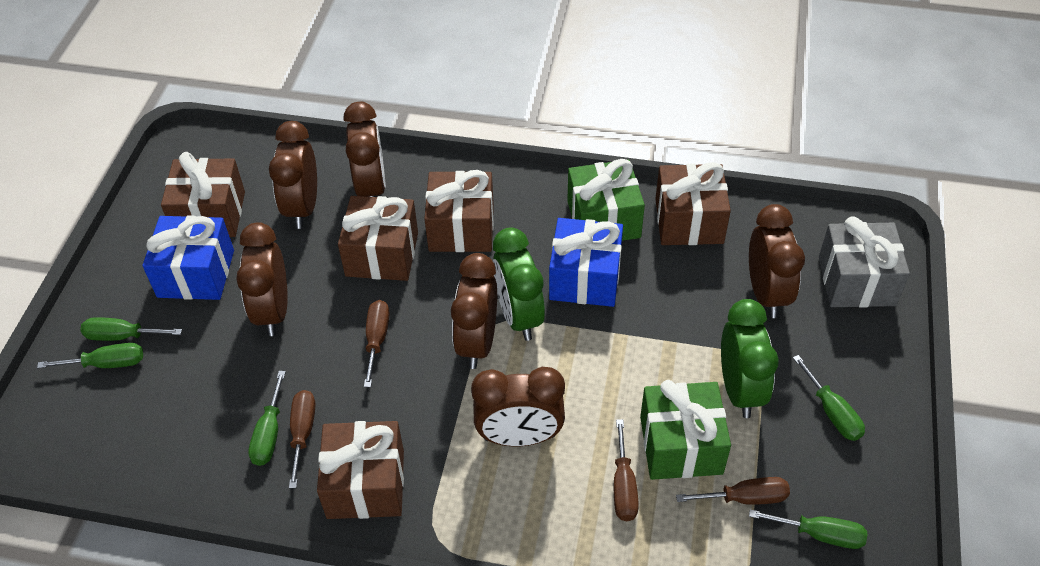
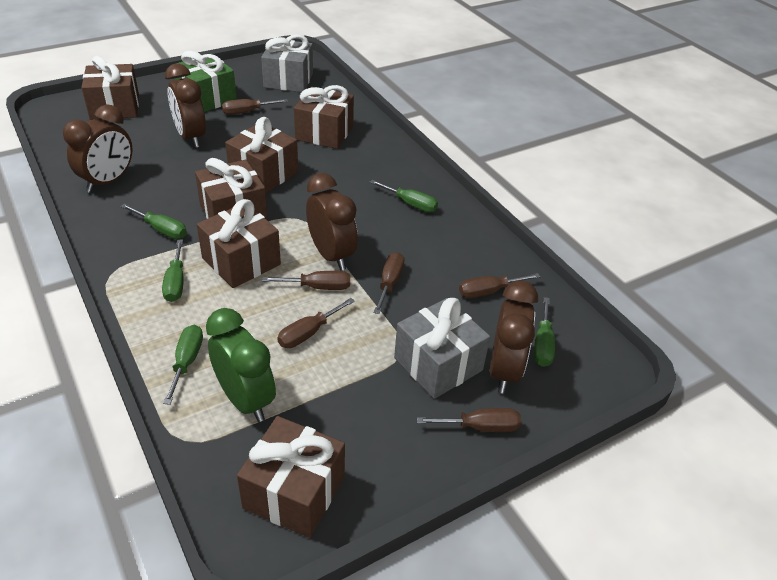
blue gift: 2 -> 0
brown clock: 6 -> 4
brown gift: 5 -> 6
brown screwdriver: 4 -> 6
green clock: 2 -> 1
green gift: 2 -> 1
grey gift: 1 -> 2

